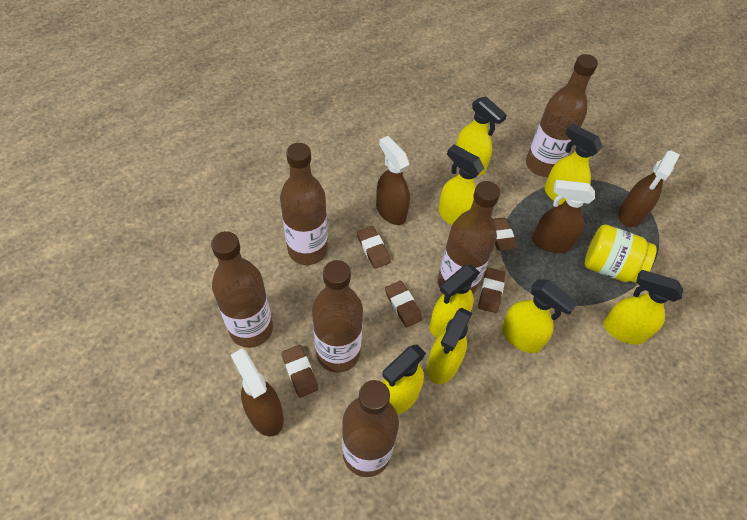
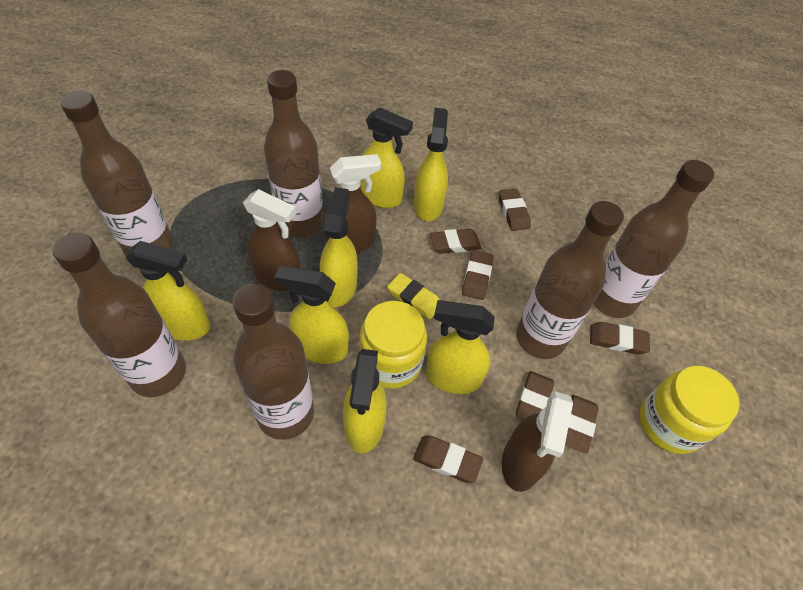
brown eraser: 5 -> 7
brown spray bottle: 4 -> 3
yellow eraser: 0 -> 1
yellow jar: 1 -> 2
yellow spray bottle: 8 -> 7

